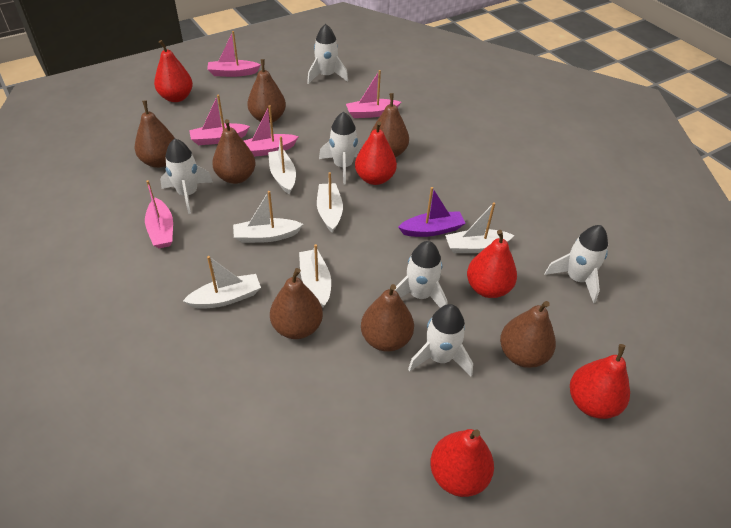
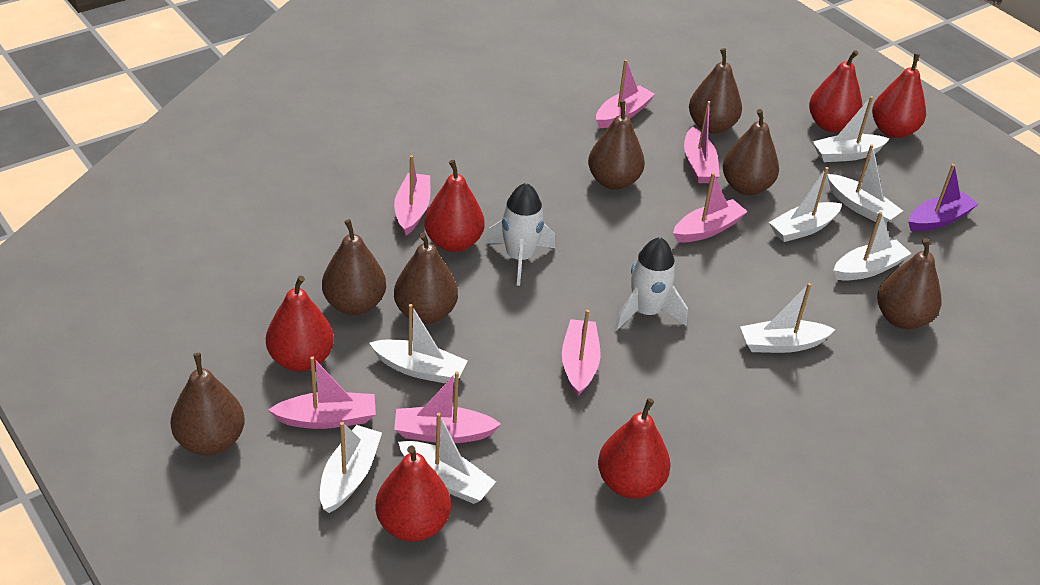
pink boat: 5 -> 7
red pear: 5 -> 6
white boat: 6 -> 8
white rocket: 6 -> 2

